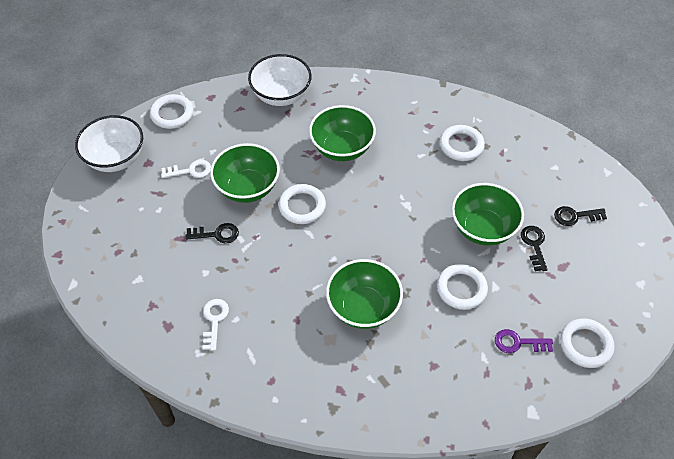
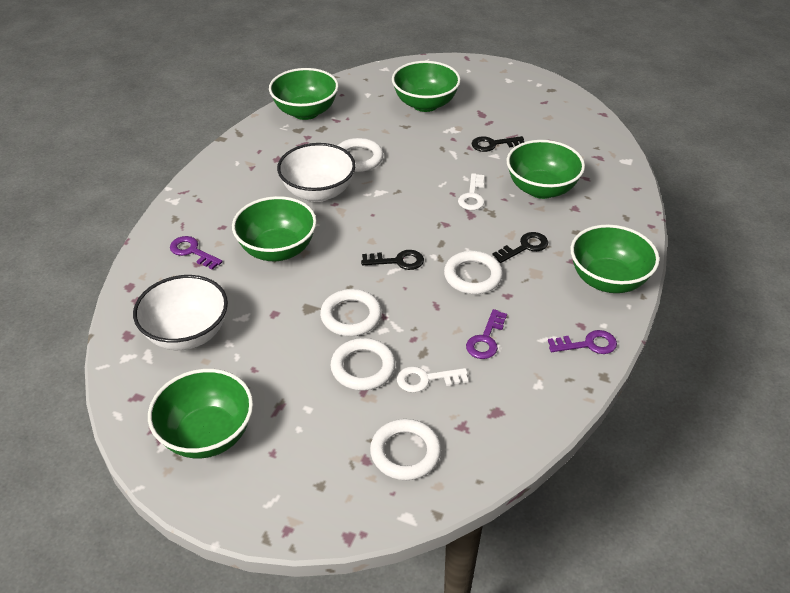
green bowl: 4 -> 6
purple key: 1 -> 3

